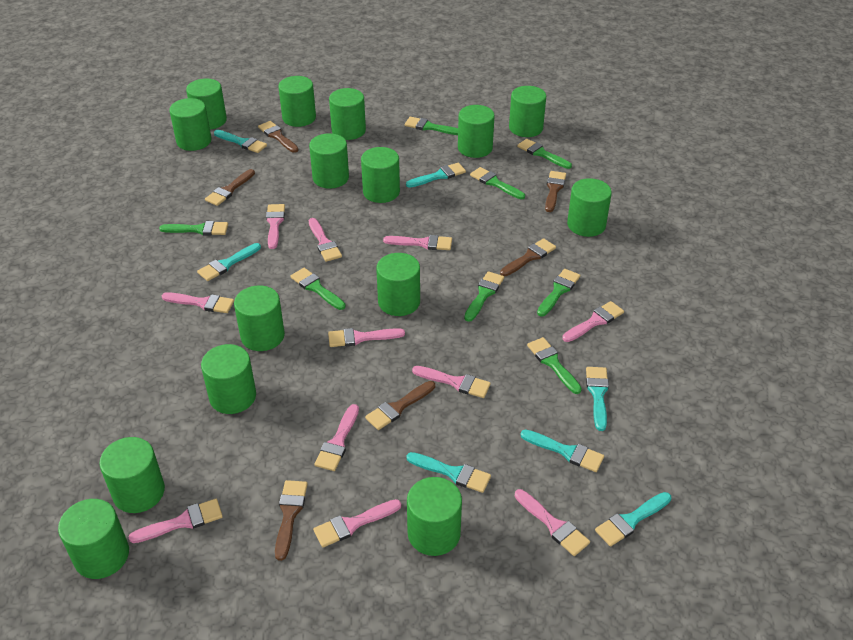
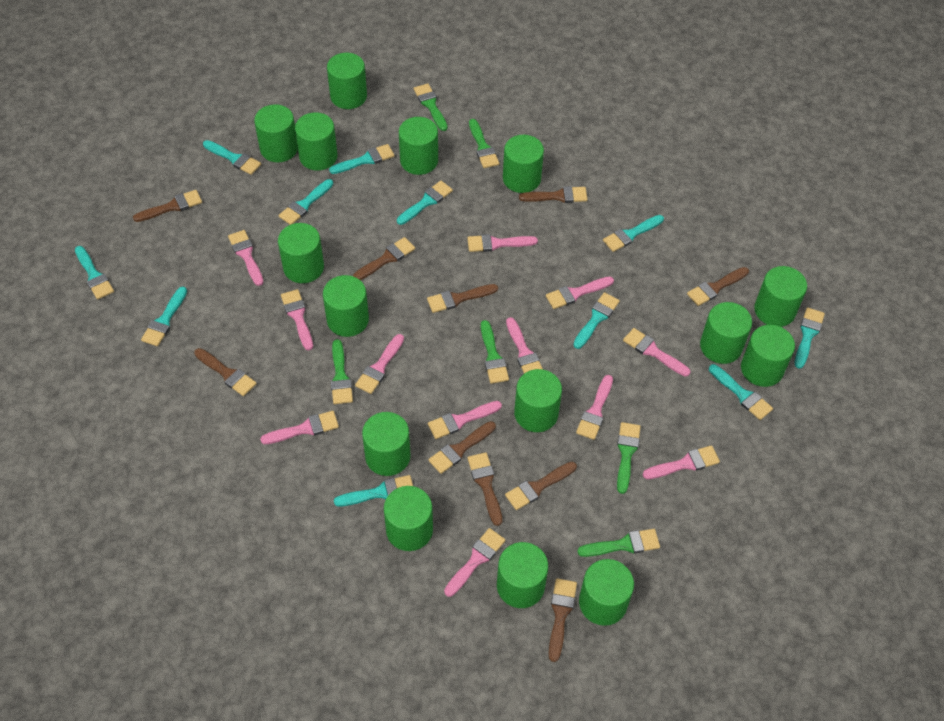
brown brush: 6 -> 10
green brush: 8 -> 6
pink brush: 11 -> 12
turquoise brush: 7 -> 11

